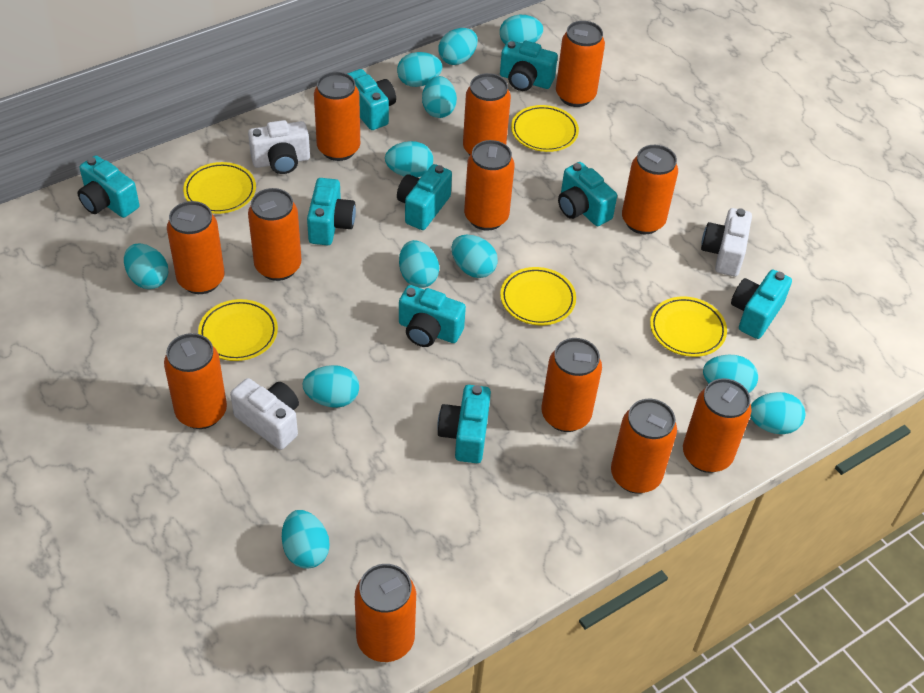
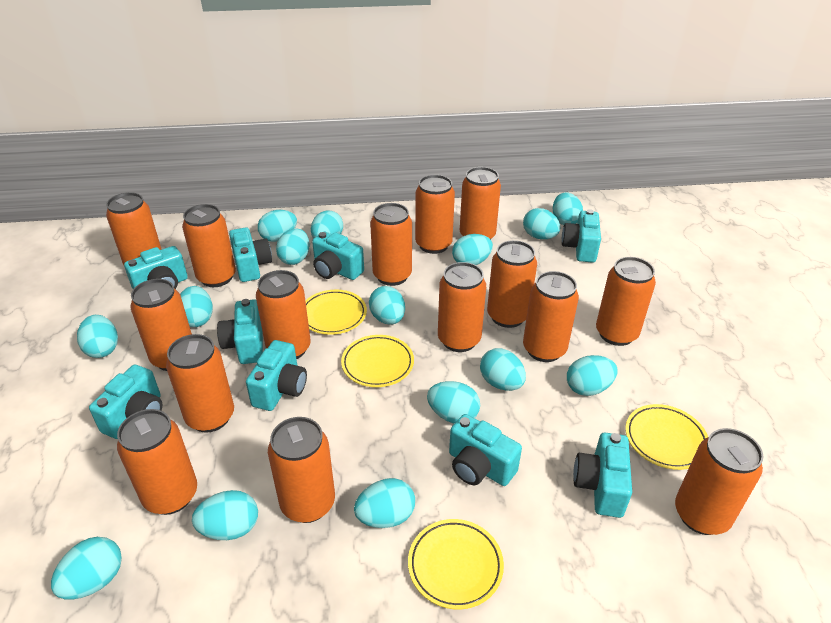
orange can: 12 -> 15
turquoise egg: 12 -> 15
white camera: 3 -> 0
yellow plate: 5 -> 4

